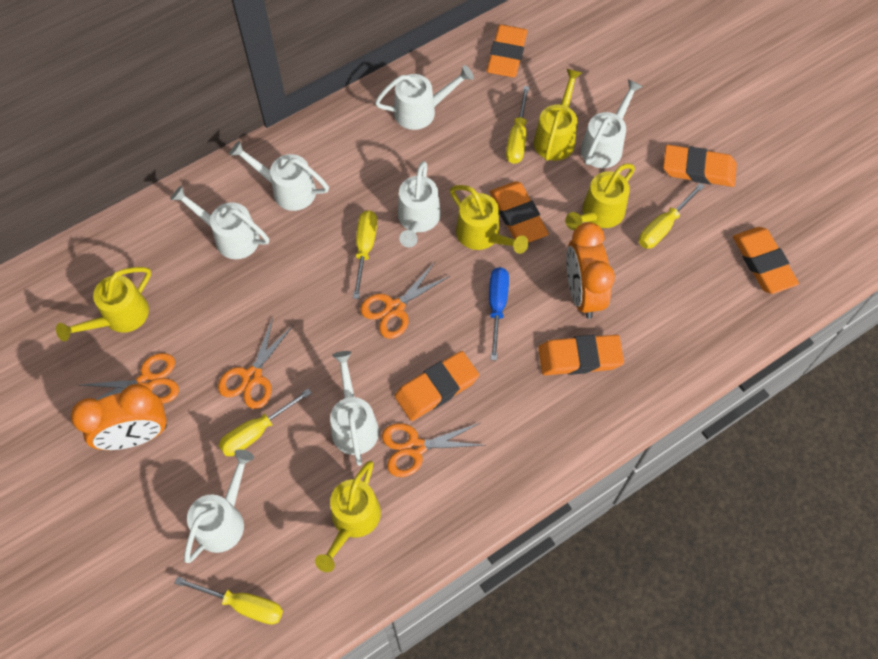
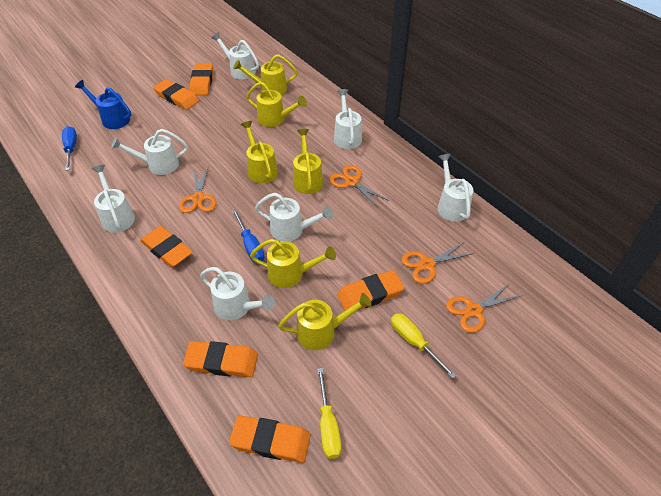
blue screwdriver: 1 -> 2
blue watering can: 0 -> 1
orange clock: 2 -> 0
yellow screwdriver: 5 -> 2
yellow watering can: 5 -> 6

